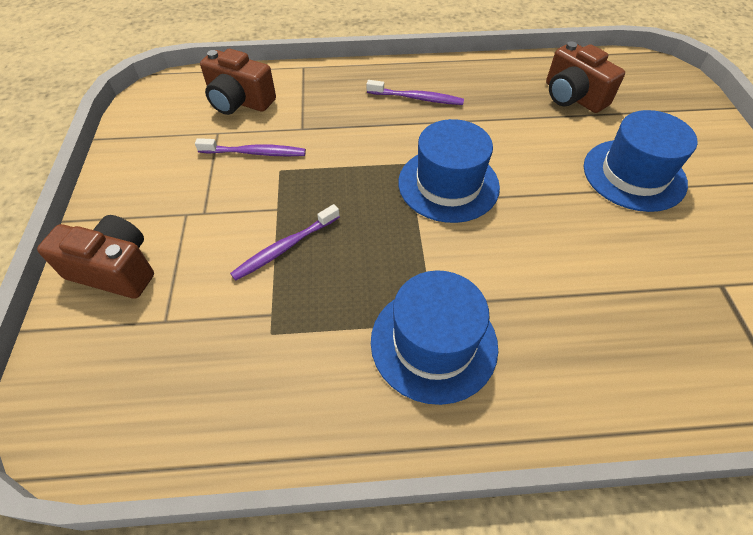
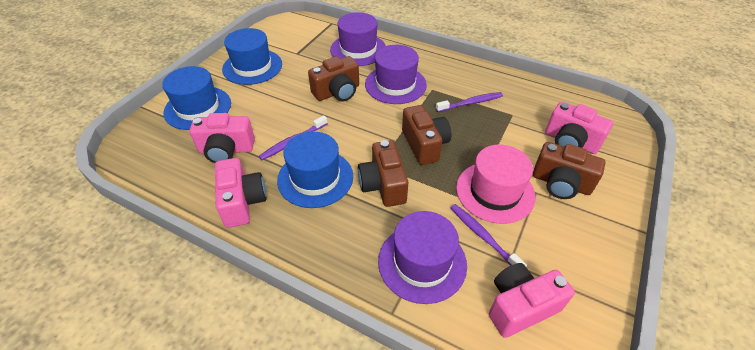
brown camera: 3 -> 4
pink camera: 0 -> 4
pink hat: 0 -> 1
purple hat: 0 -> 3

